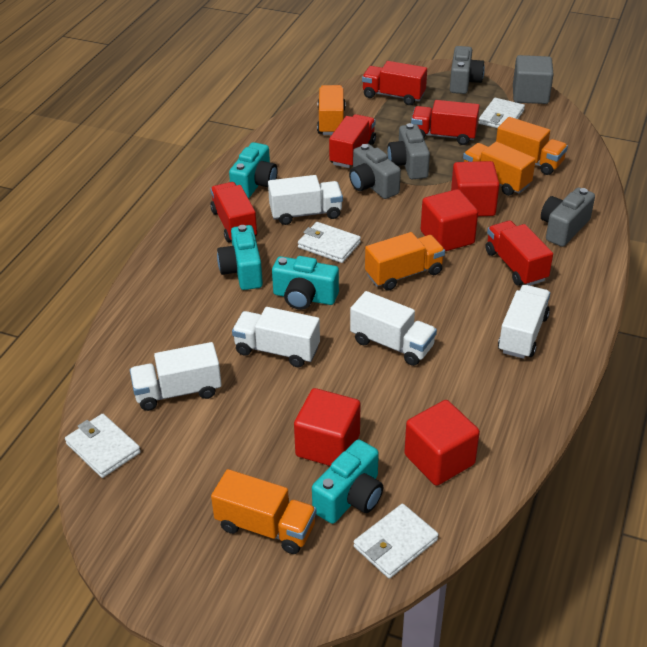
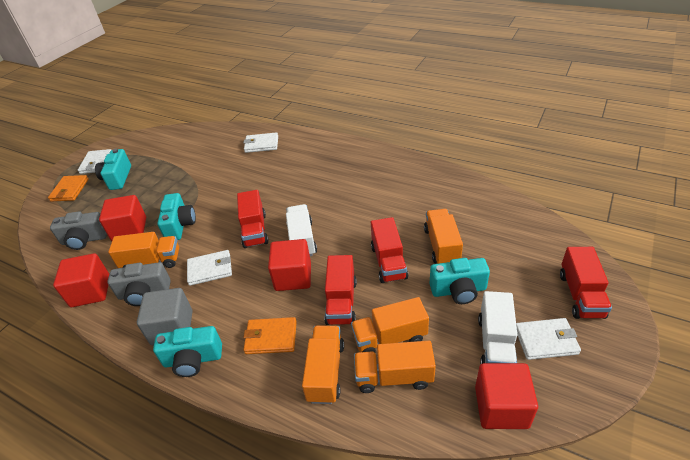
grey camera: 4 -> 2
orange wallet: 0 -> 2
red truck: 5 -> 4
white truck: 5 -> 2

